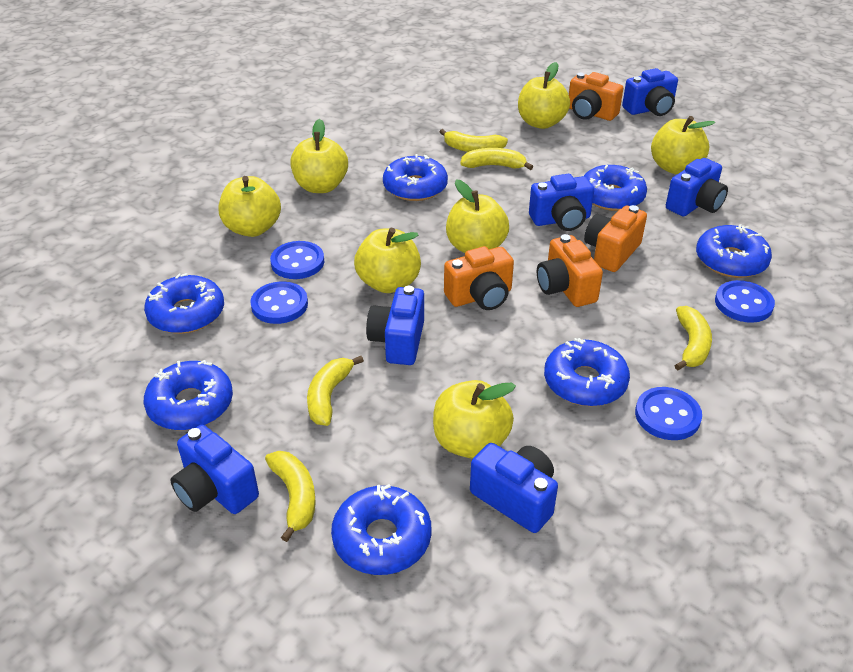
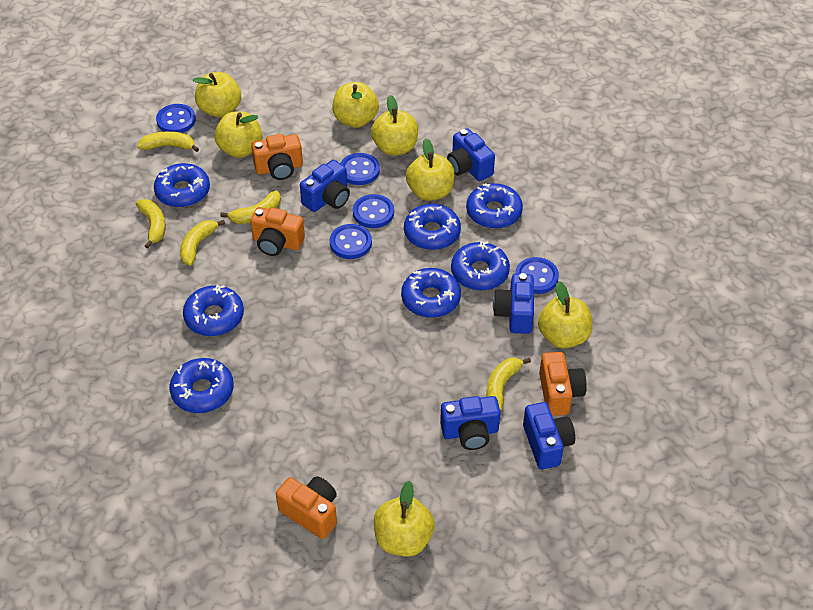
blue button: 4 -> 5
blue camera: 6 -> 5

